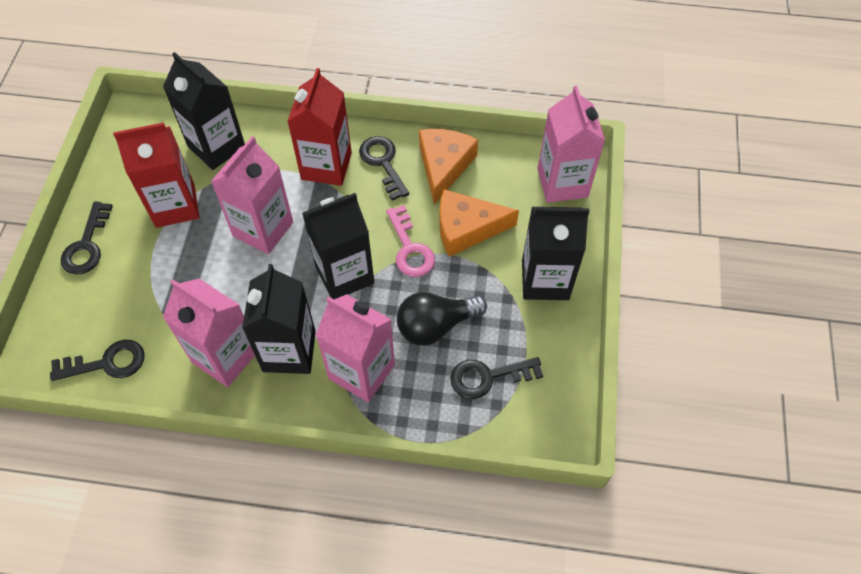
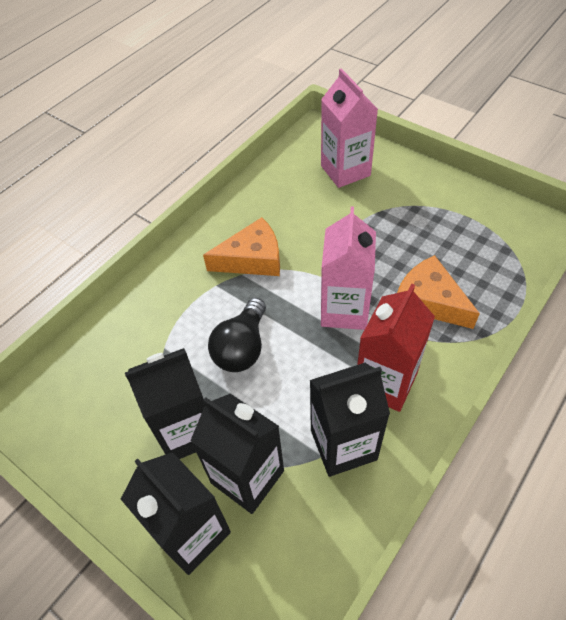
black key: 4 -> 0
pink carton: 4 -> 2
pink key: 1 -> 0
red carton: 2 -> 1

